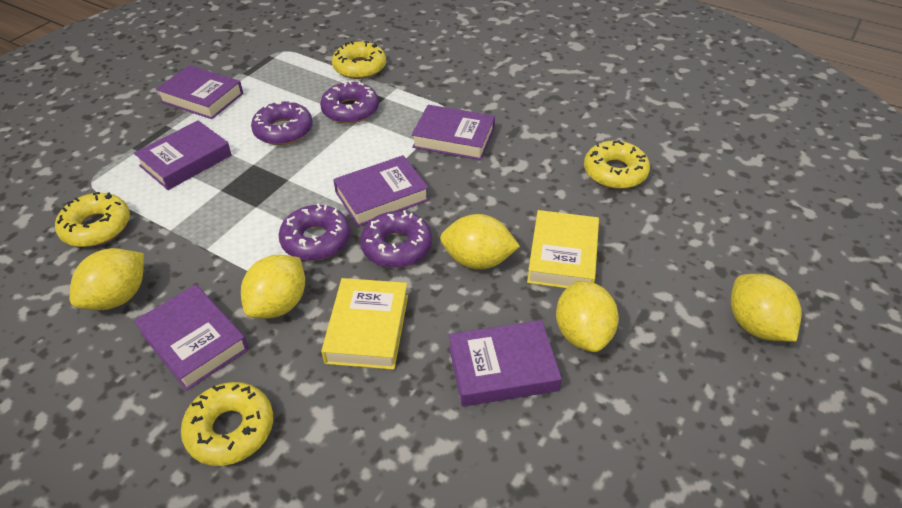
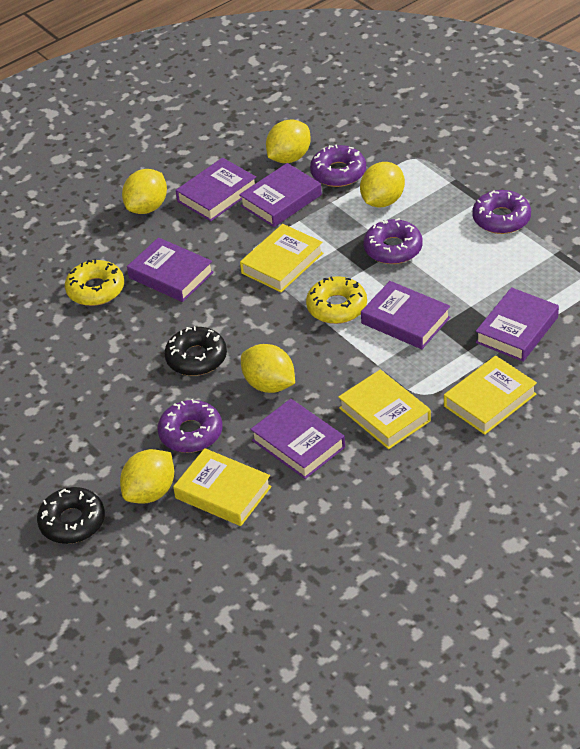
black donut: 0 -> 2
yellow book: 2 -> 4
yellow donut: 4 -> 2

